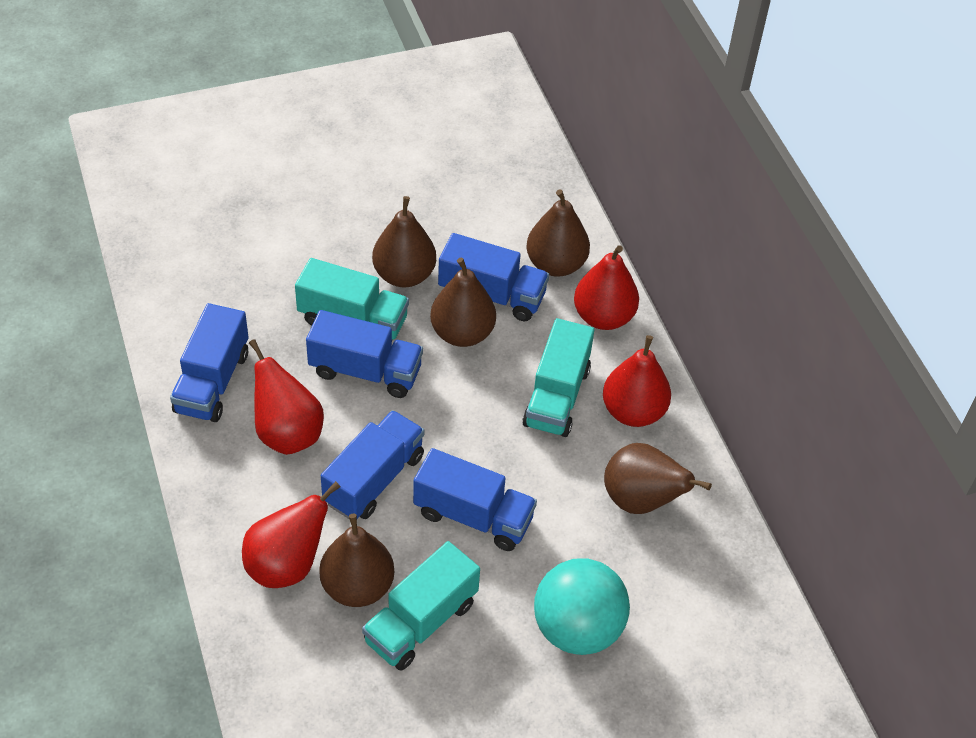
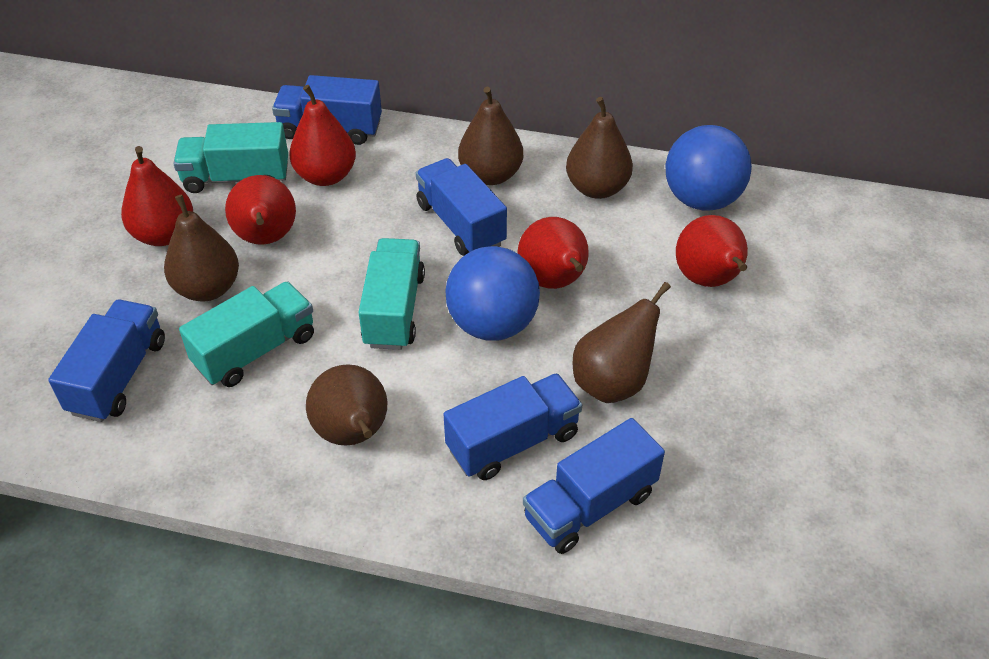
blue ball: 0 -> 2
red pear: 4 -> 5
turquoise ball: 1 -> 0

